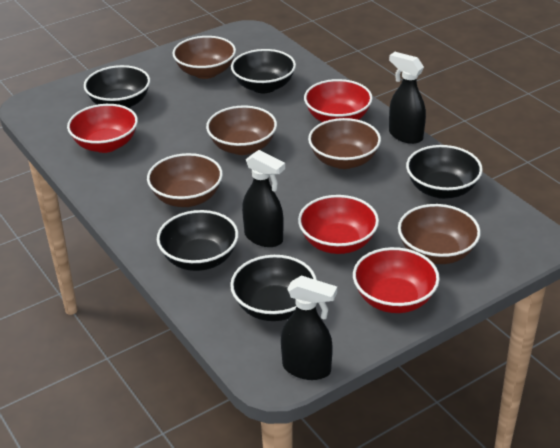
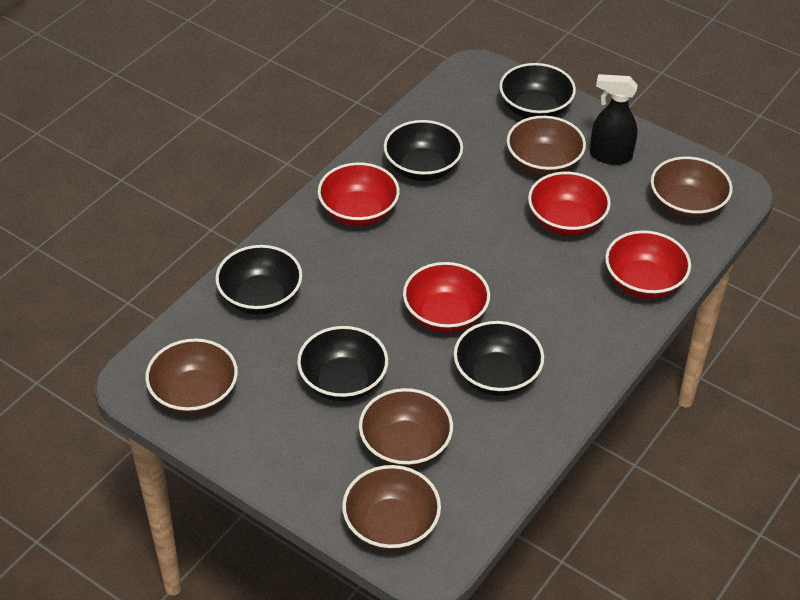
black spray bottle: 3 -> 1

